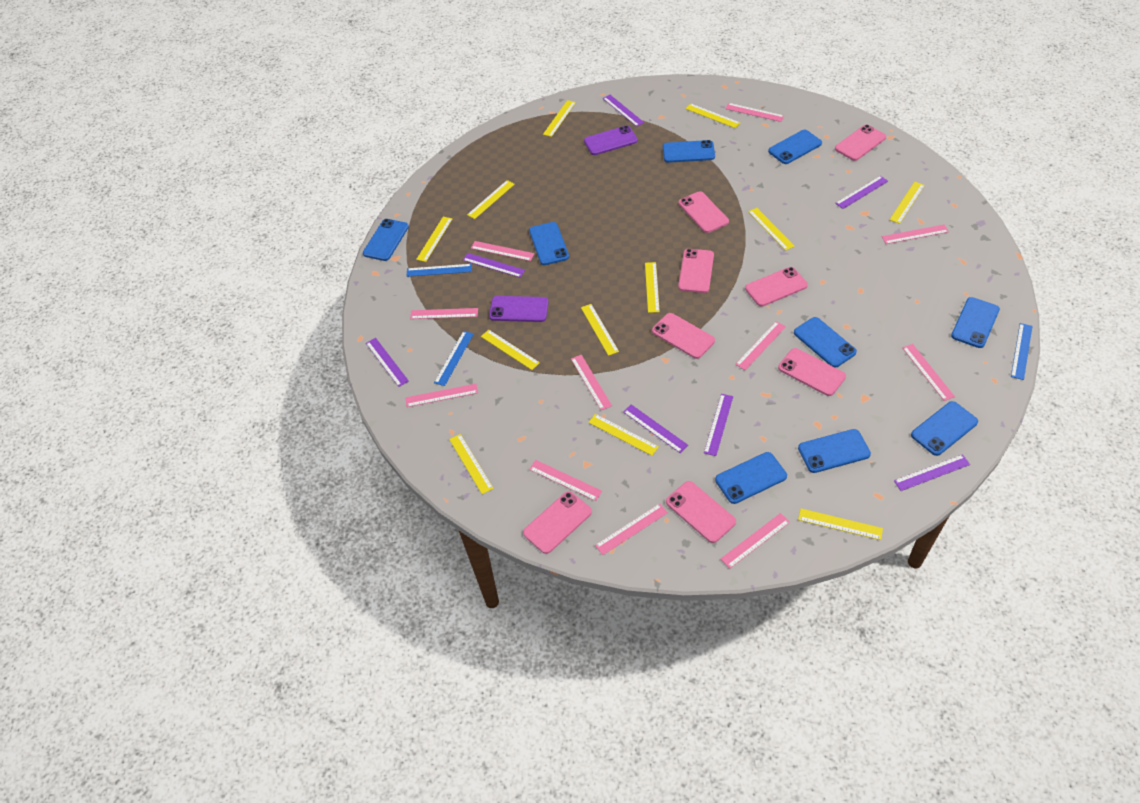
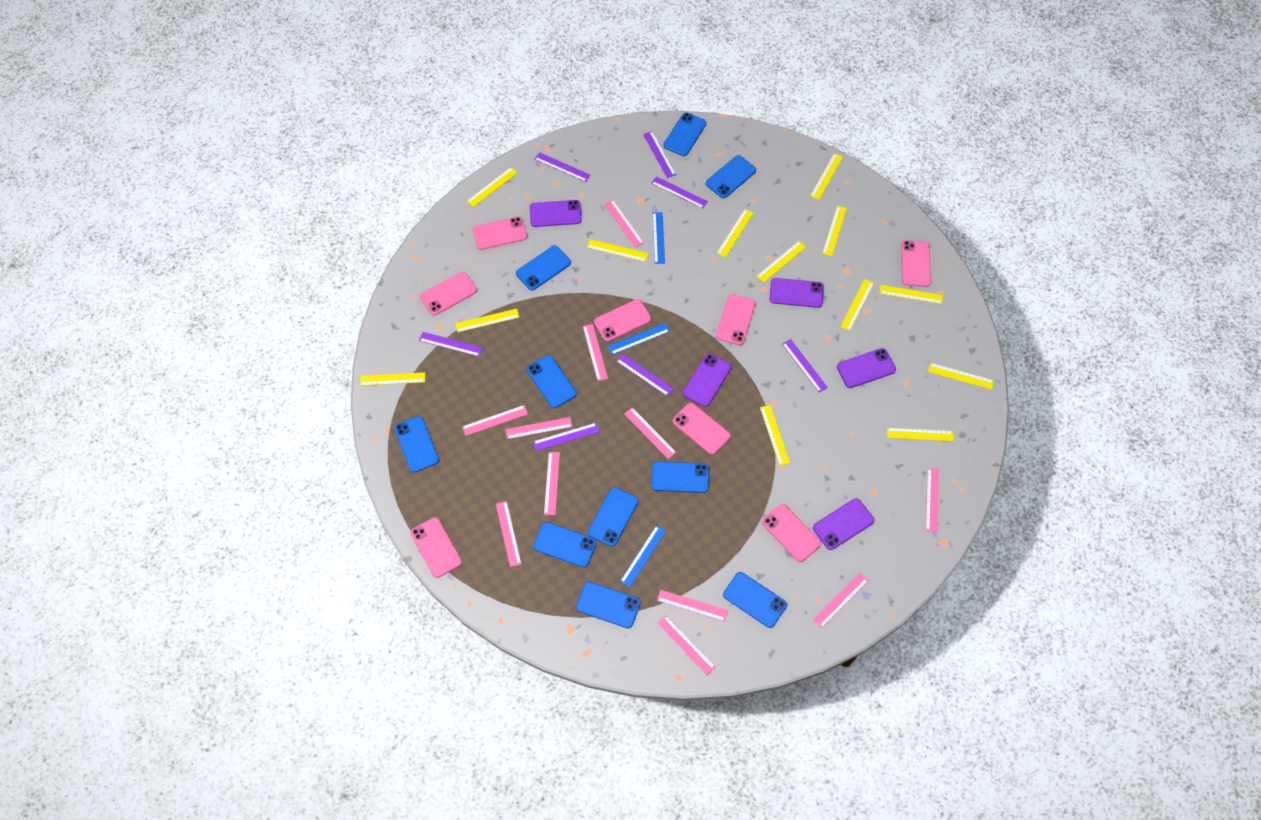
blue phone: 9 -> 10
purple phone: 2 -> 5
yellow ruler: 12 -> 13

